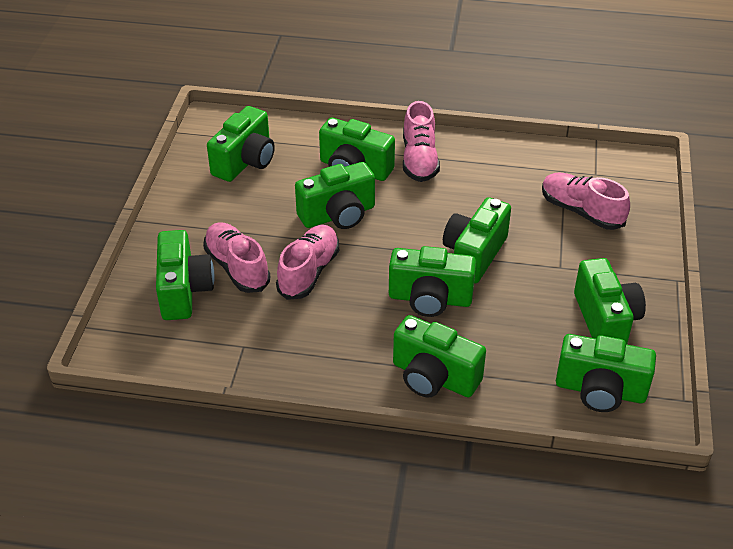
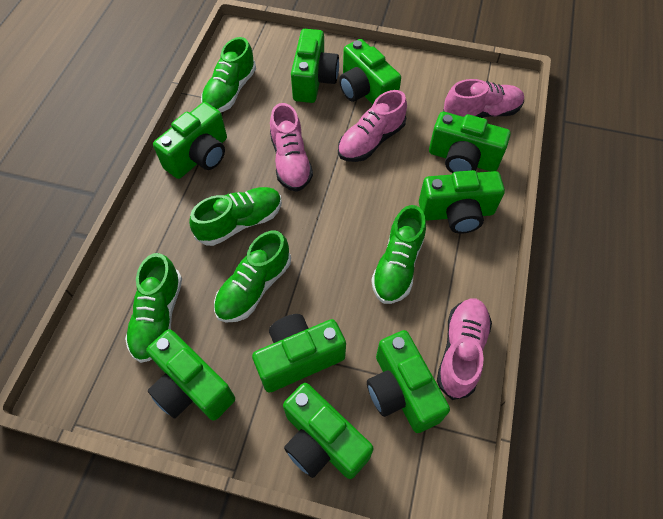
green shoe: 0 -> 5

